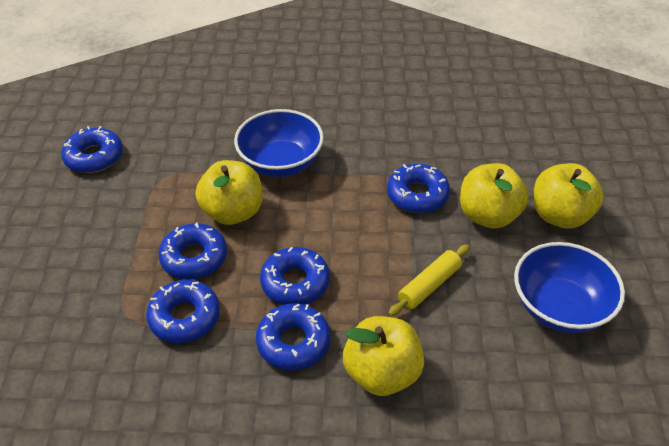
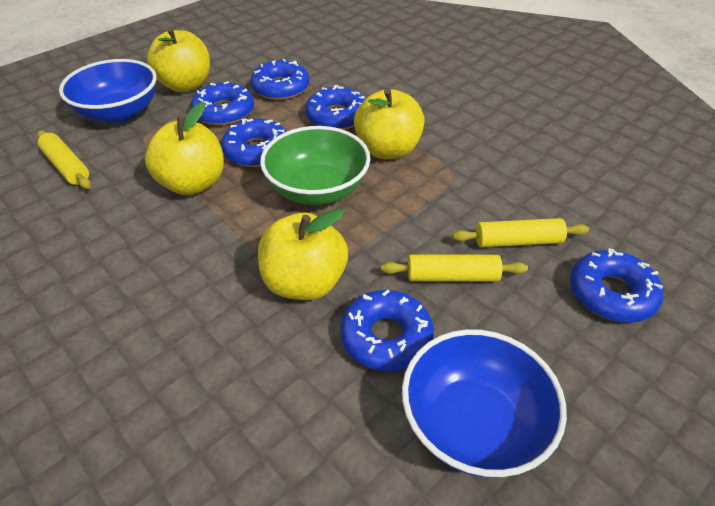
green bowl: 0 -> 1
yellow rolling pin: 1 -> 3

